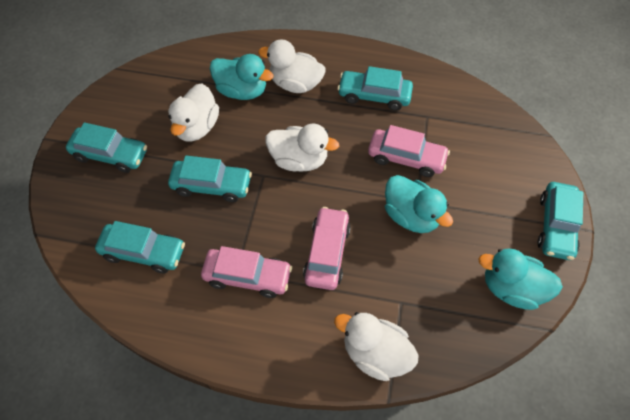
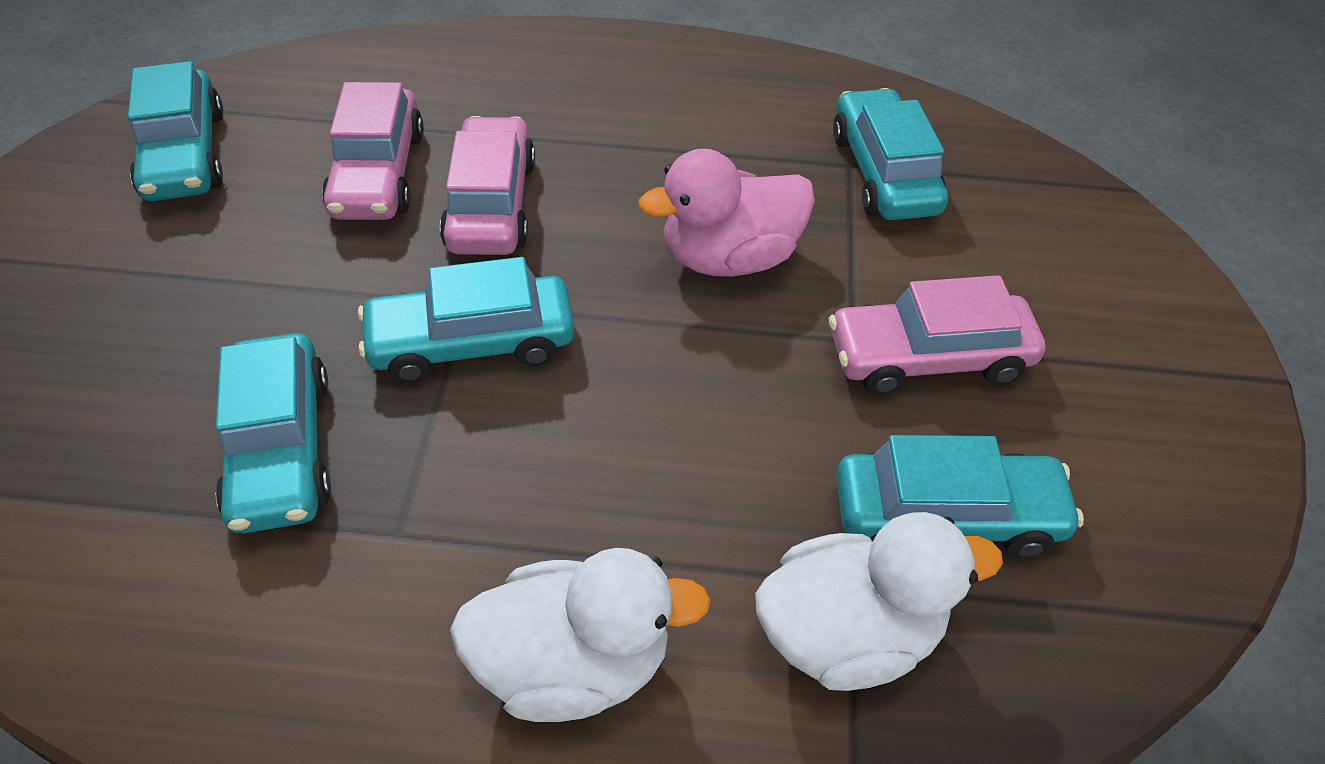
pink duck: 0 -> 1
turquoise duck: 3 -> 0
white duck: 4 -> 2

